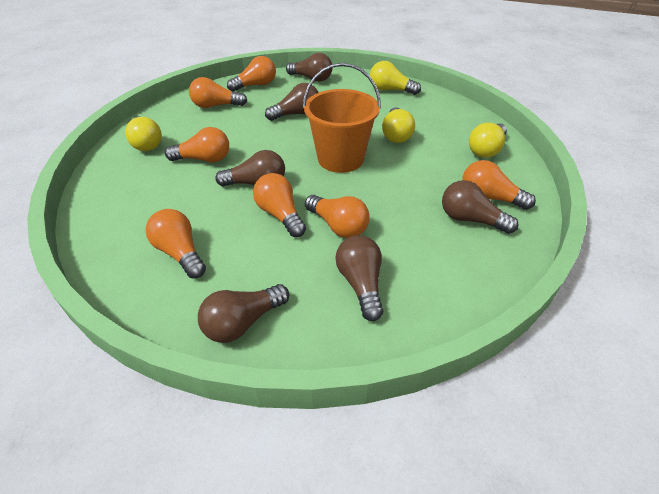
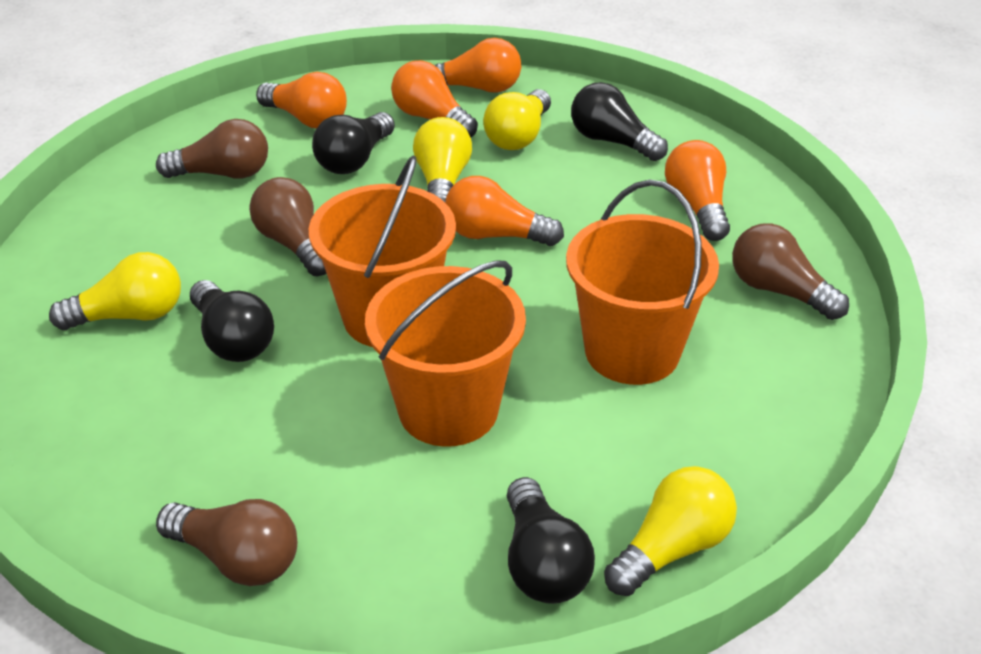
black light bulb: 0 -> 4
brown light bulb: 6 -> 4
orange bucket: 1 -> 3
orange light bulb: 7 -> 5

